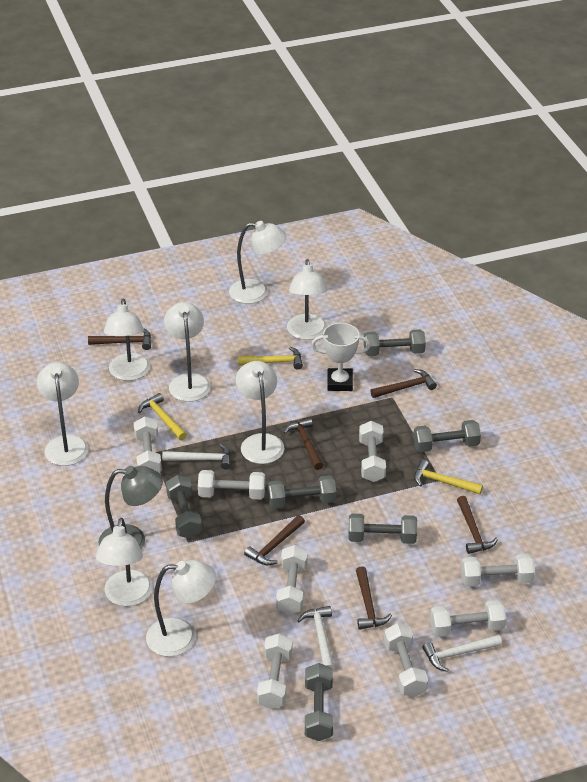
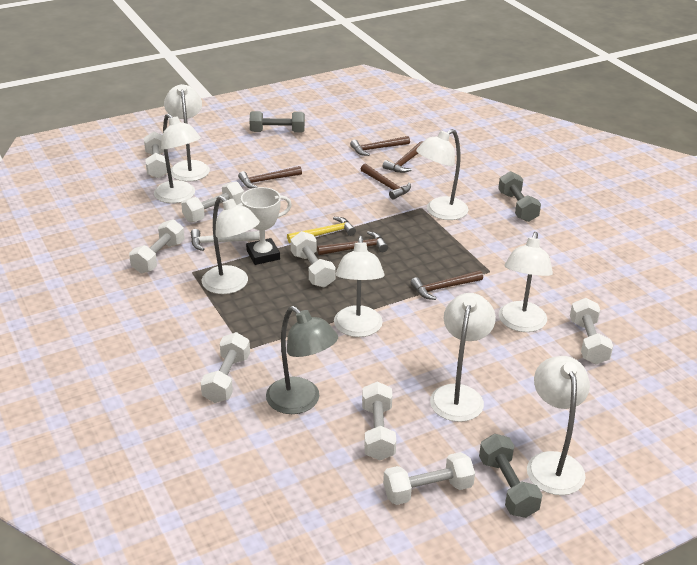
grey dumbbell: 6 -> 3
white hammer: 3 -> 1
yellow hammer: 3 -> 1

